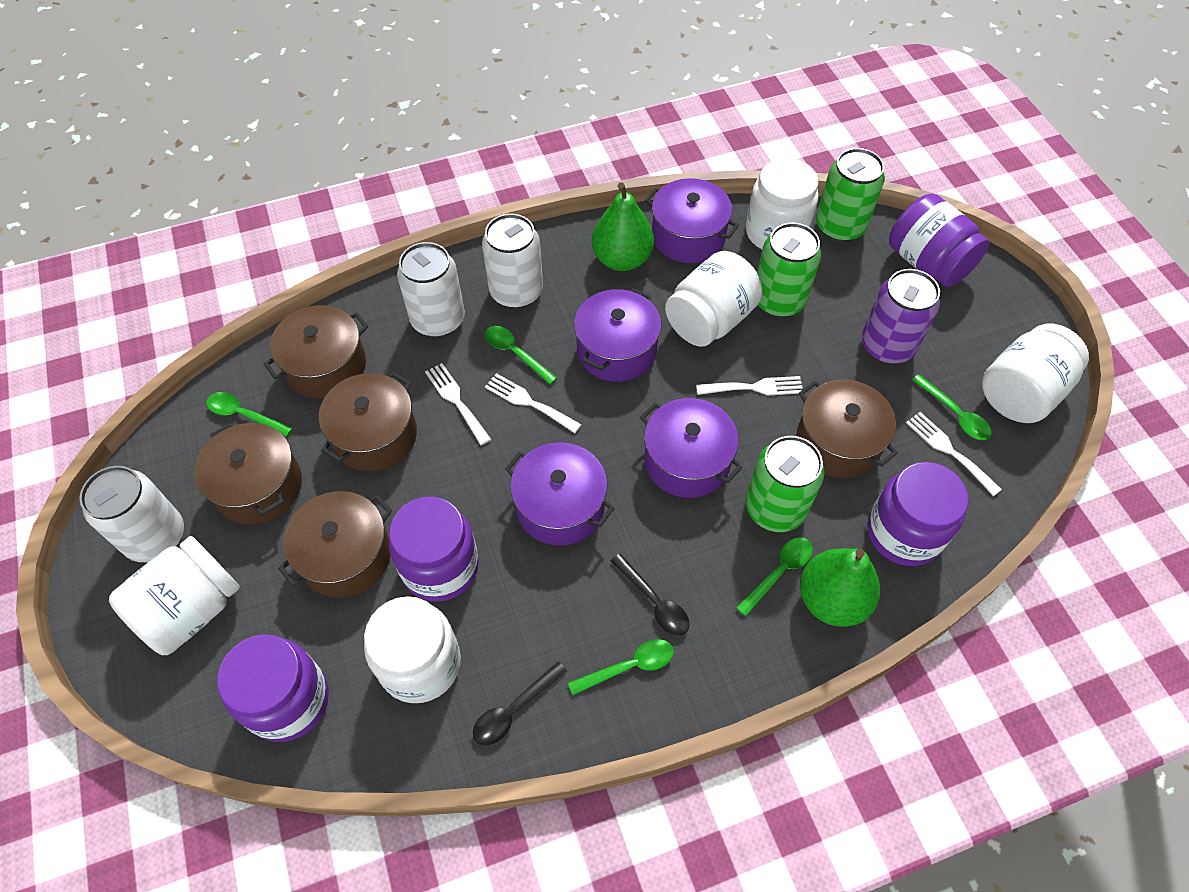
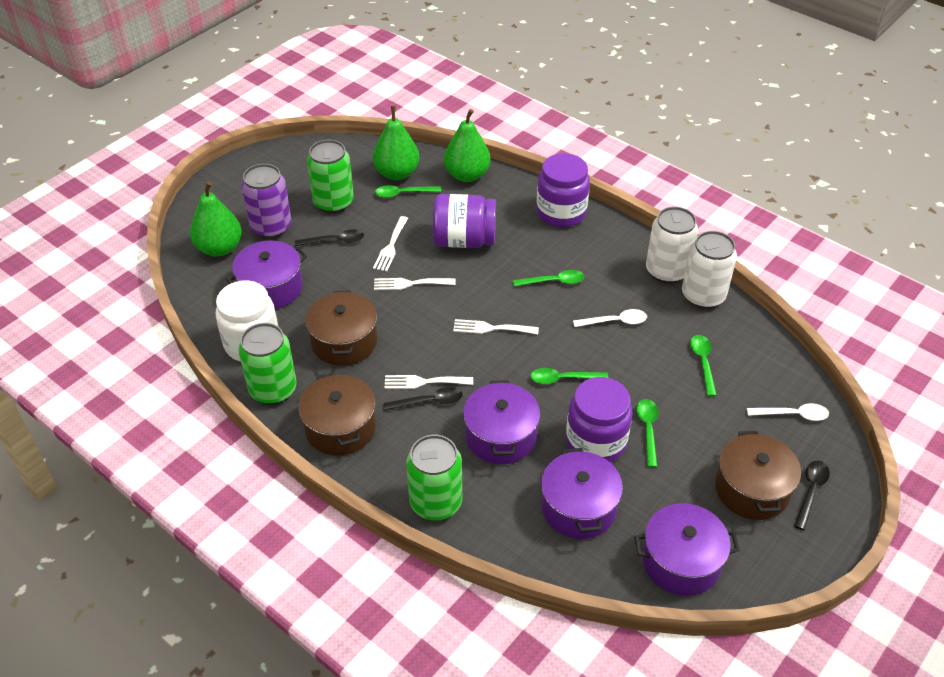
black spoon: 2 -> 3
brown pot: 5 -> 3
green pear: 2 -> 3
purple jar: 4 -> 3
white can: 3 -> 2
white jar: 5 -> 1
white spoon: 0 -> 2

